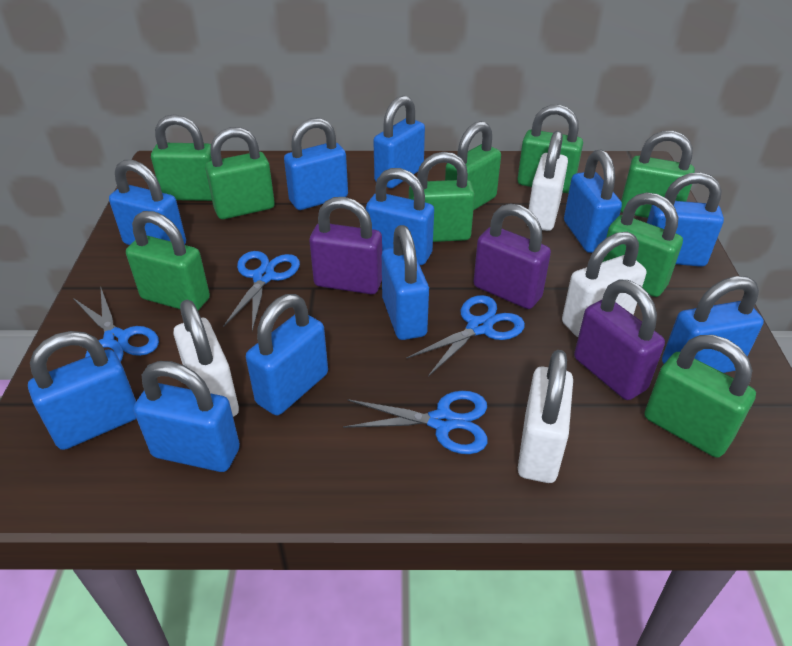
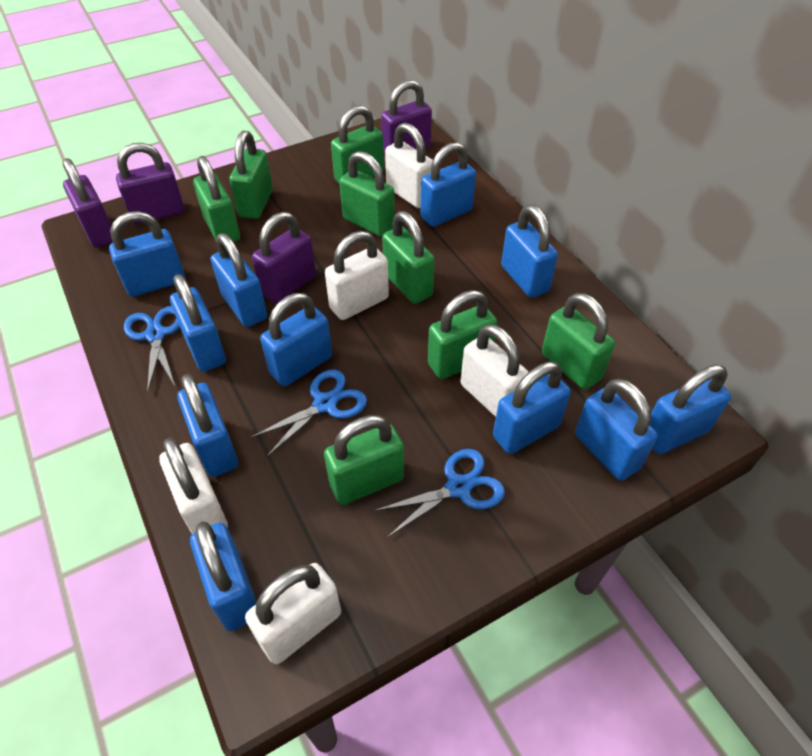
blue scissors: 4 -> 3
green padlock: 9 -> 8
purple padlock: 3 -> 4
white padlock: 4 -> 5

